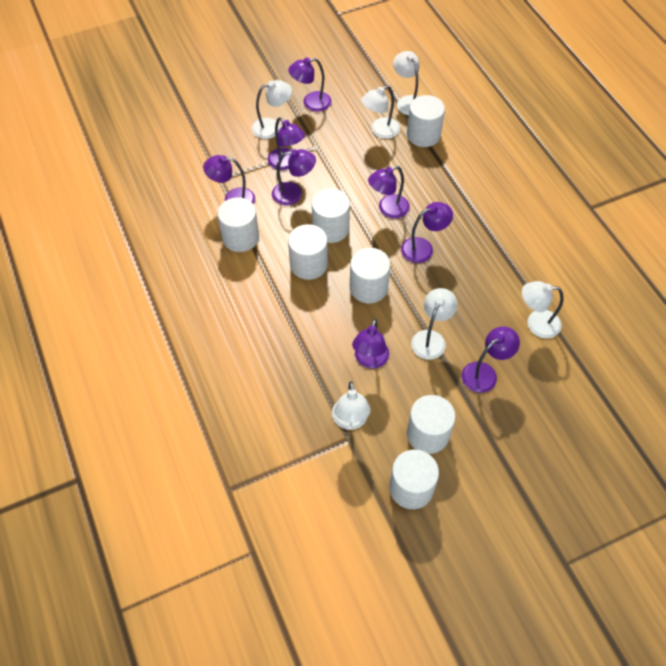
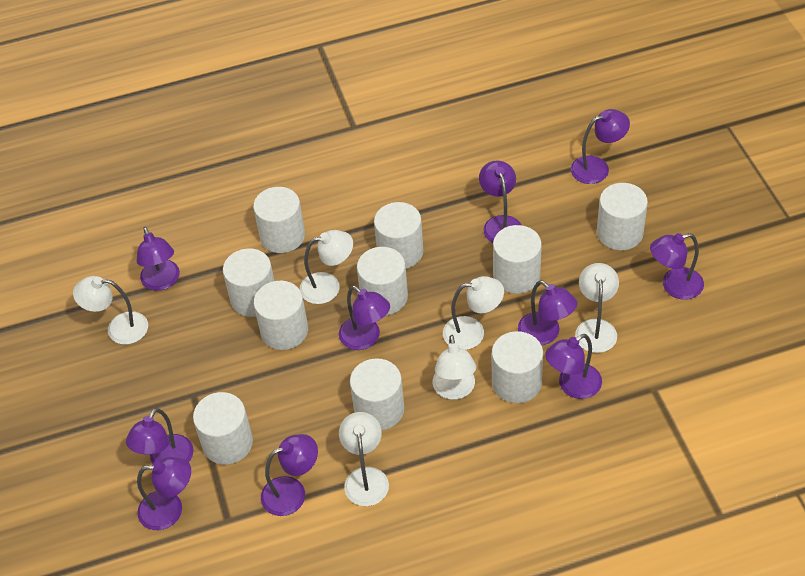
purple lamp: 8 -> 10
white cylinder: 7 -> 10

